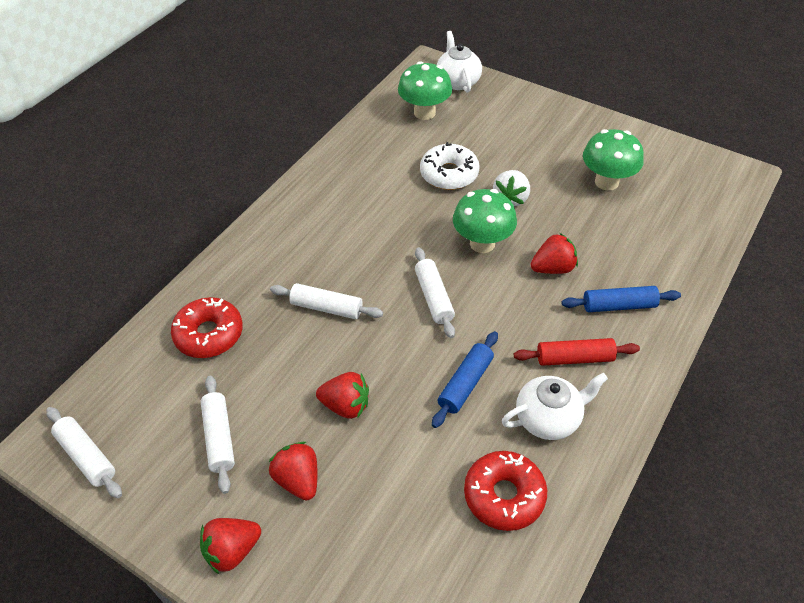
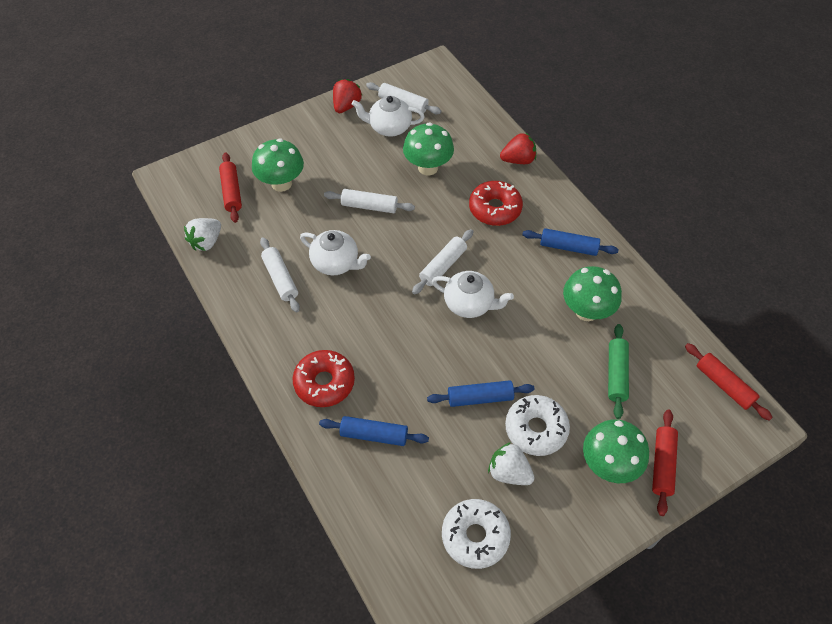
blue rolling pin: 2 -> 3
green mushroom: 3 -> 4
green rolling pin: 0 -> 1
red rolling pin: 1 -> 3
red strawberry: 4 -> 2
white donut: 1 -> 2
white strawberry: 1 -> 2
white teapot: 2 -> 3

